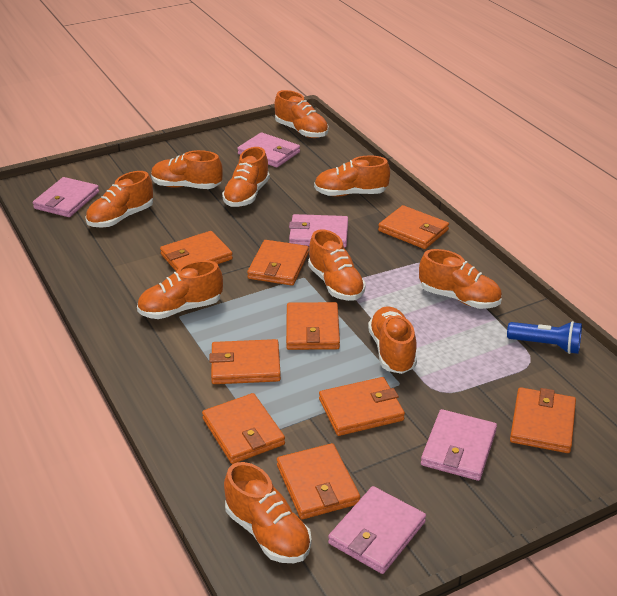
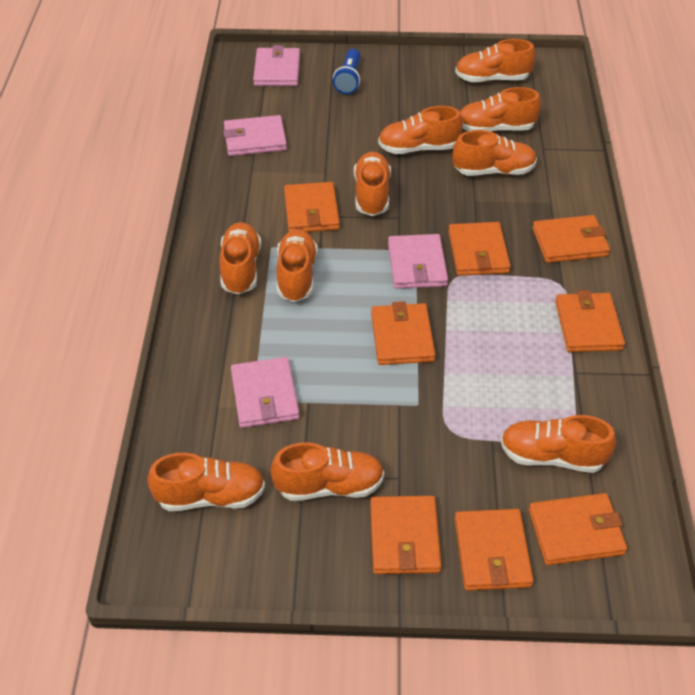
orange wallet: 9 -> 8
pink wallet: 5 -> 4

